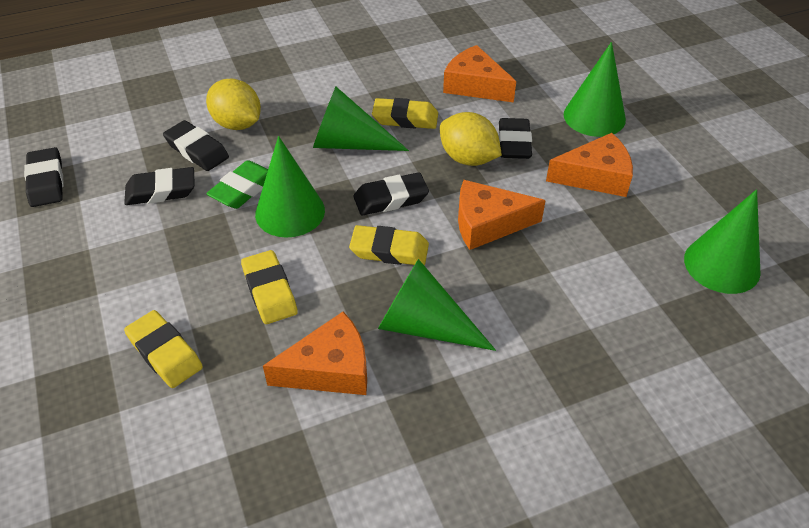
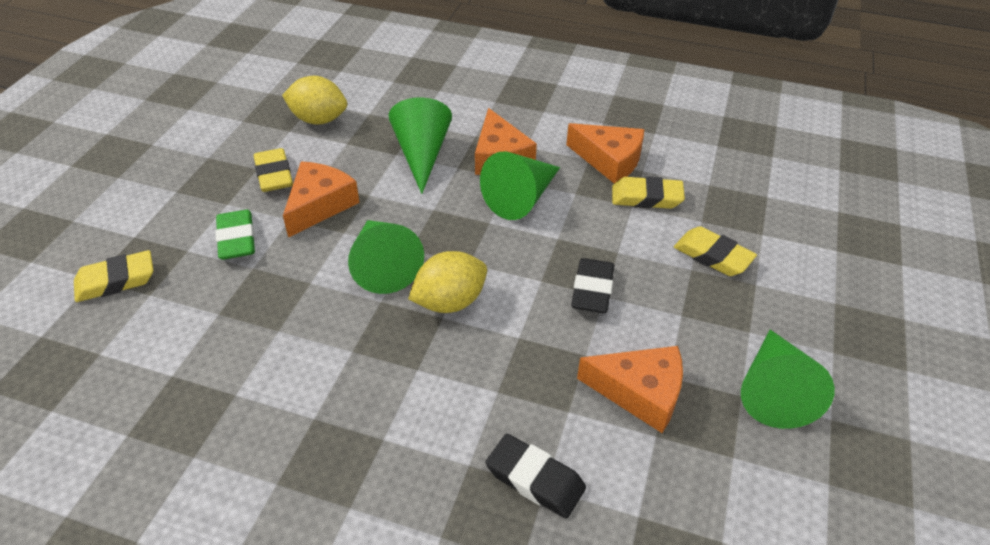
black eraser: 5 -> 2
green cone: 5 -> 4

